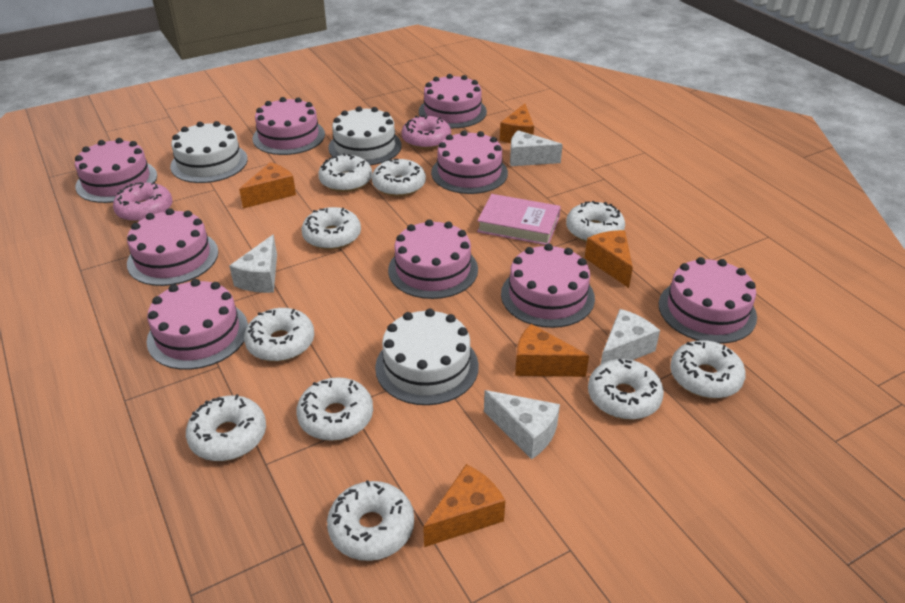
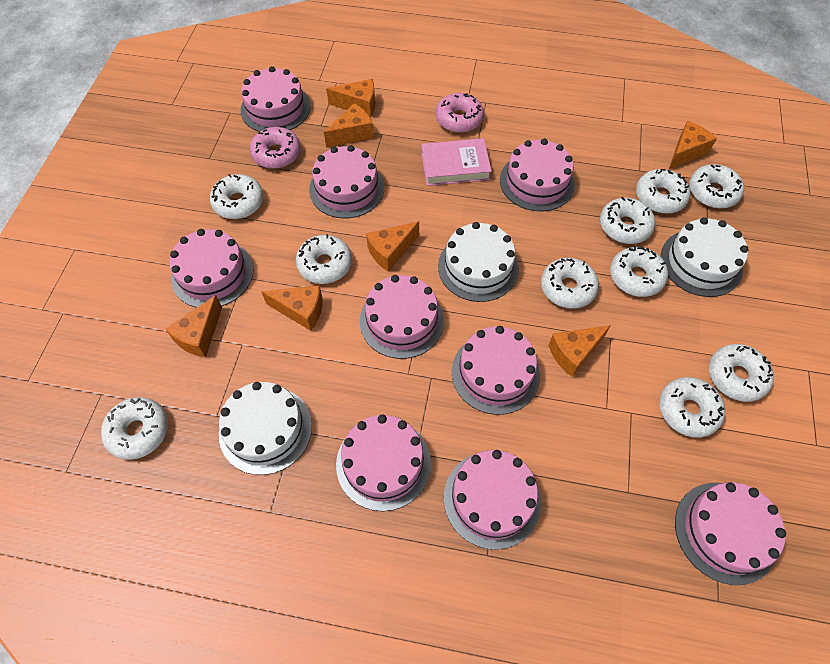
orange cheese: 5 -> 7
white cheese: 4 -> 0

